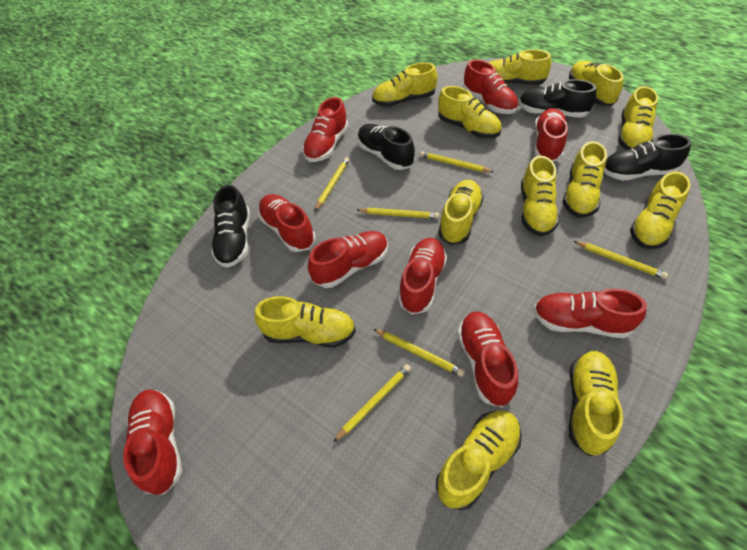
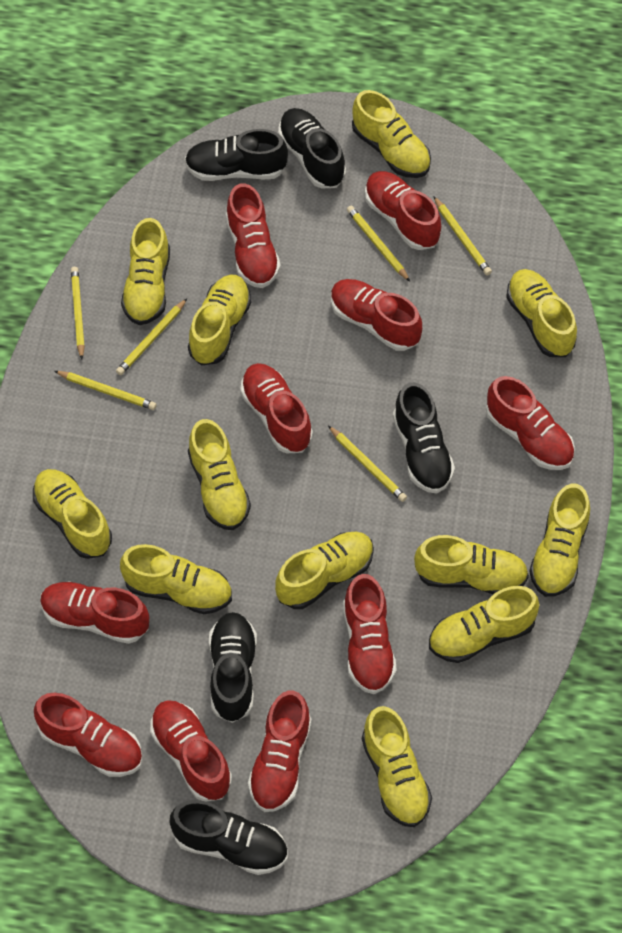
black shoe: 4 -> 5
red shoe: 9 -> 10

